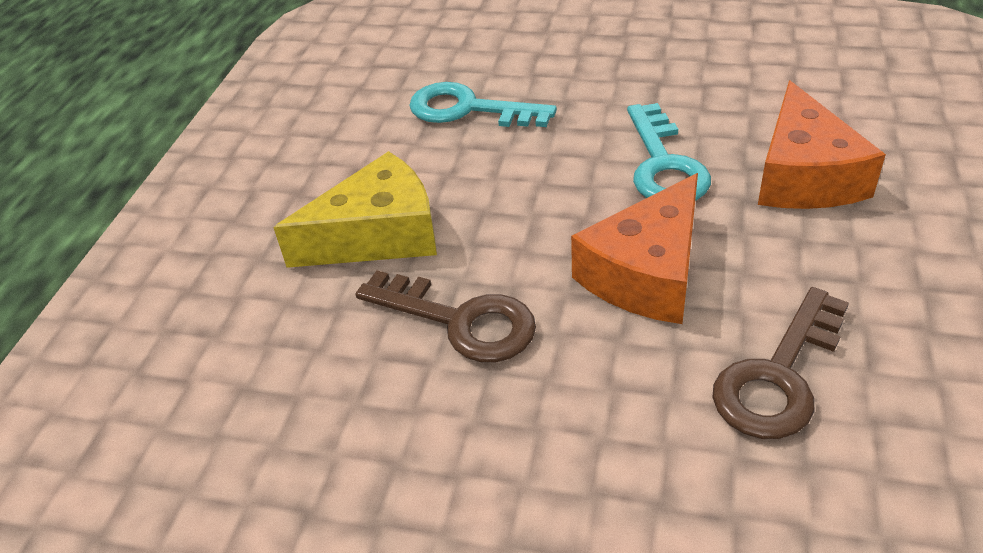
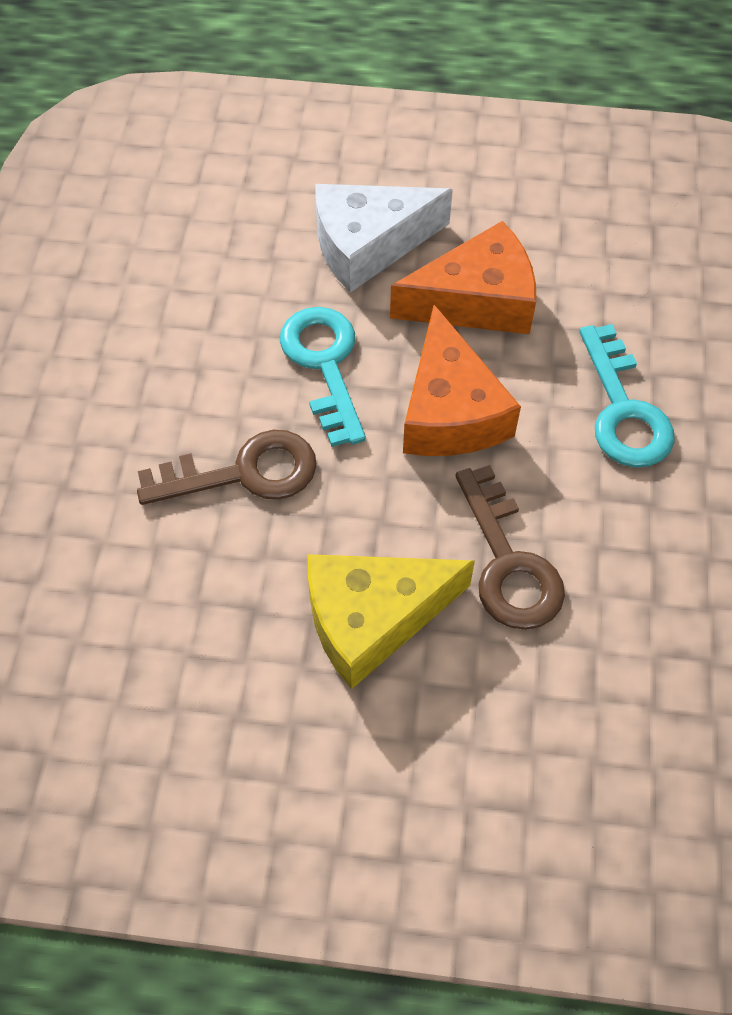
white cheese: 0 -> 1

